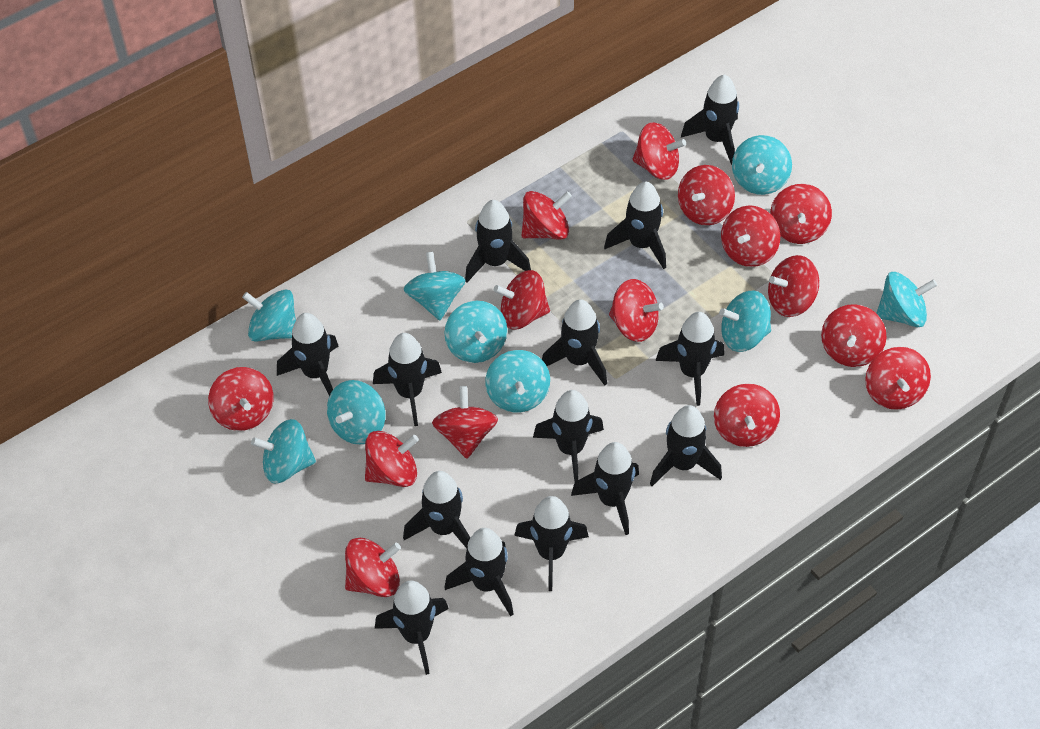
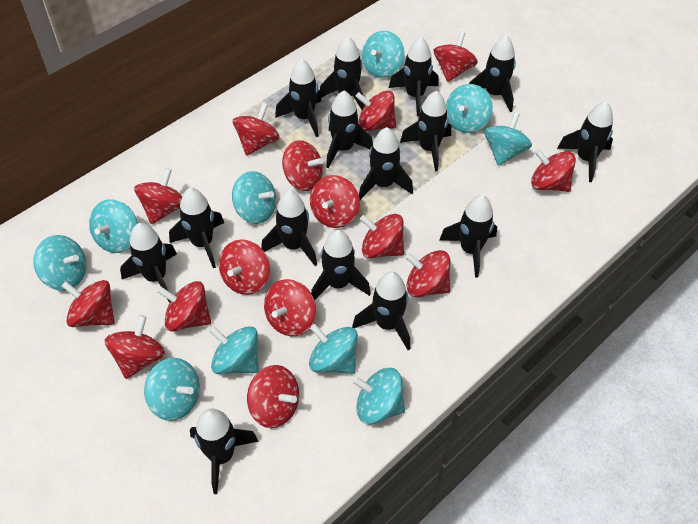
black rocket: 14 -> 15
turquoise spinning top: 9 -> 10

